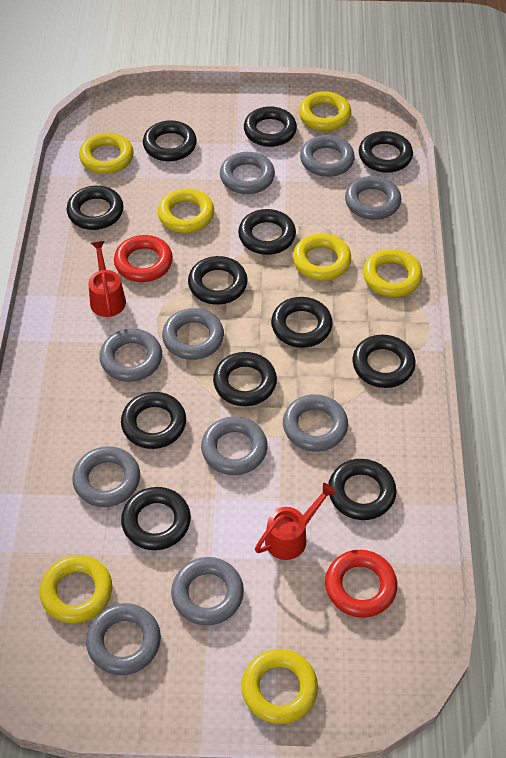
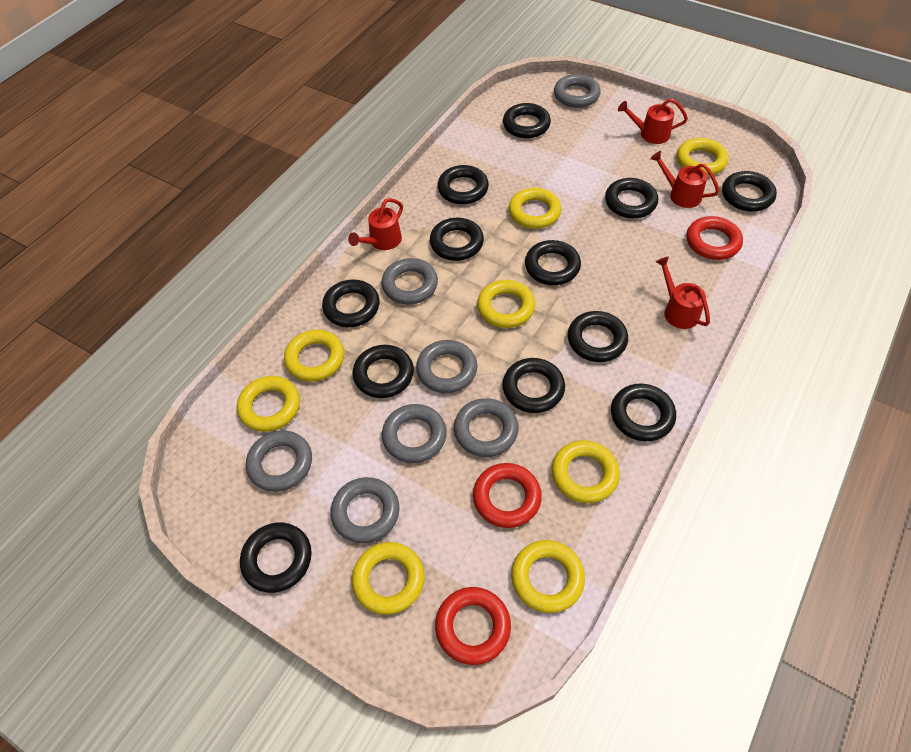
grey ring: 10 -> 7
red ring: 2 -> 3
red watering can: 2 -> 4
yellow ring: 7 -> 8

